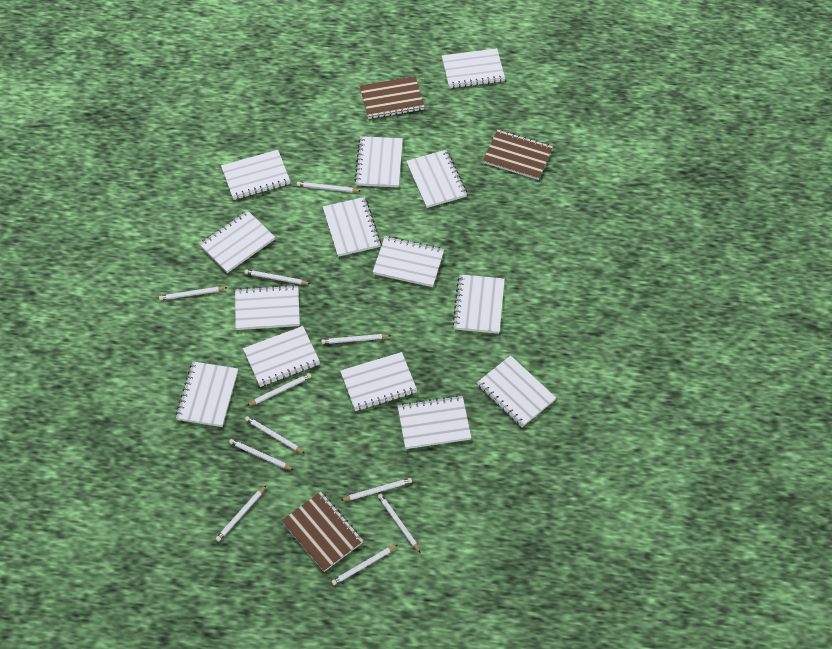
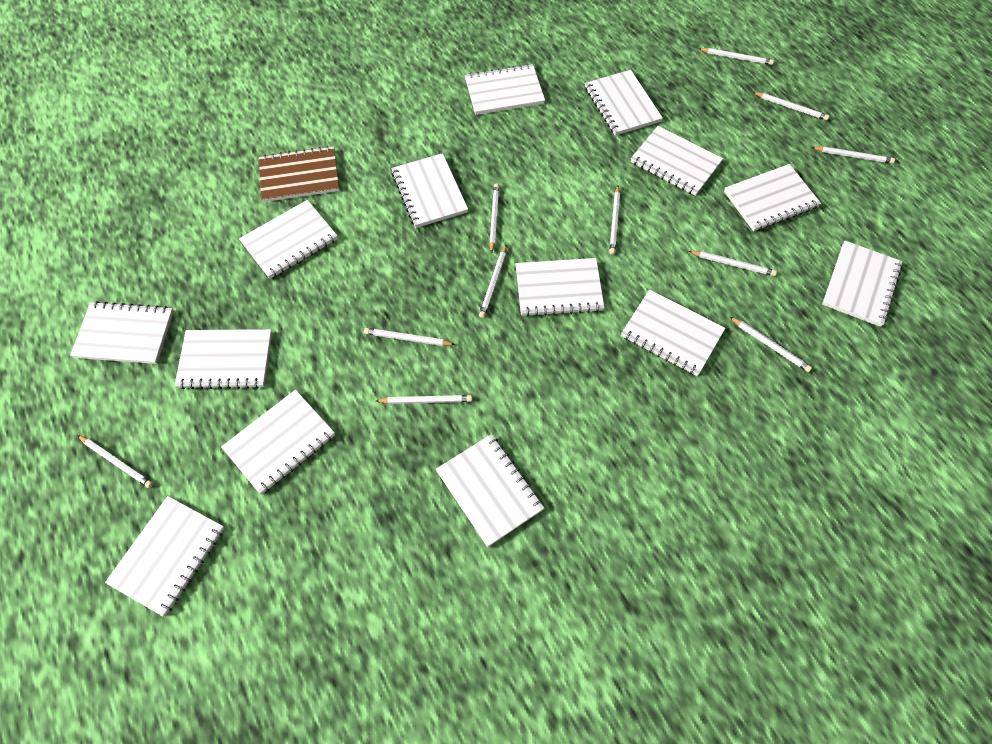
brown notebook: 3 -> 1

